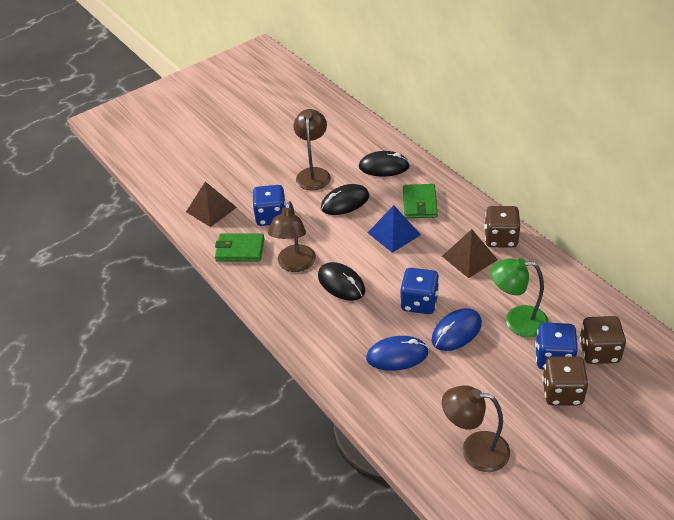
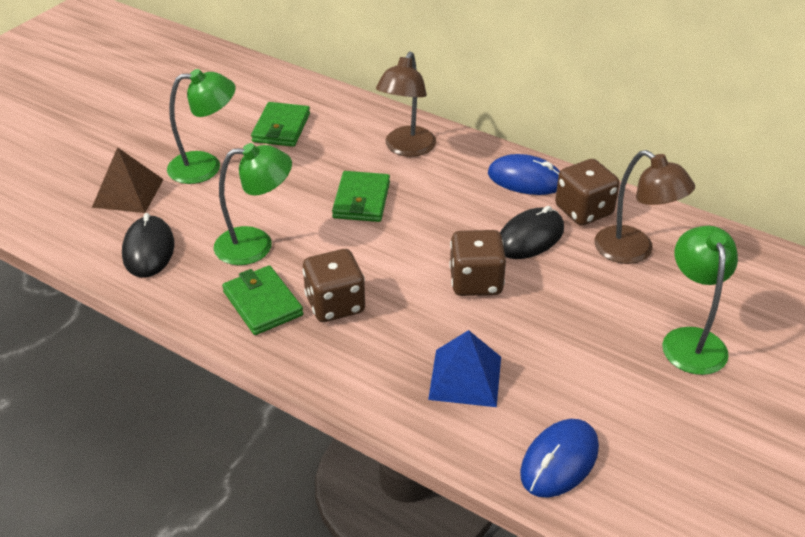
black mouse: 3 -> 2
blue dice: 3 -> 0
brown lamp: 3 -> 2
brown pyramid: 2 -> 1
green lamp: 1 -> 3
green wallet: 2 -> 3

